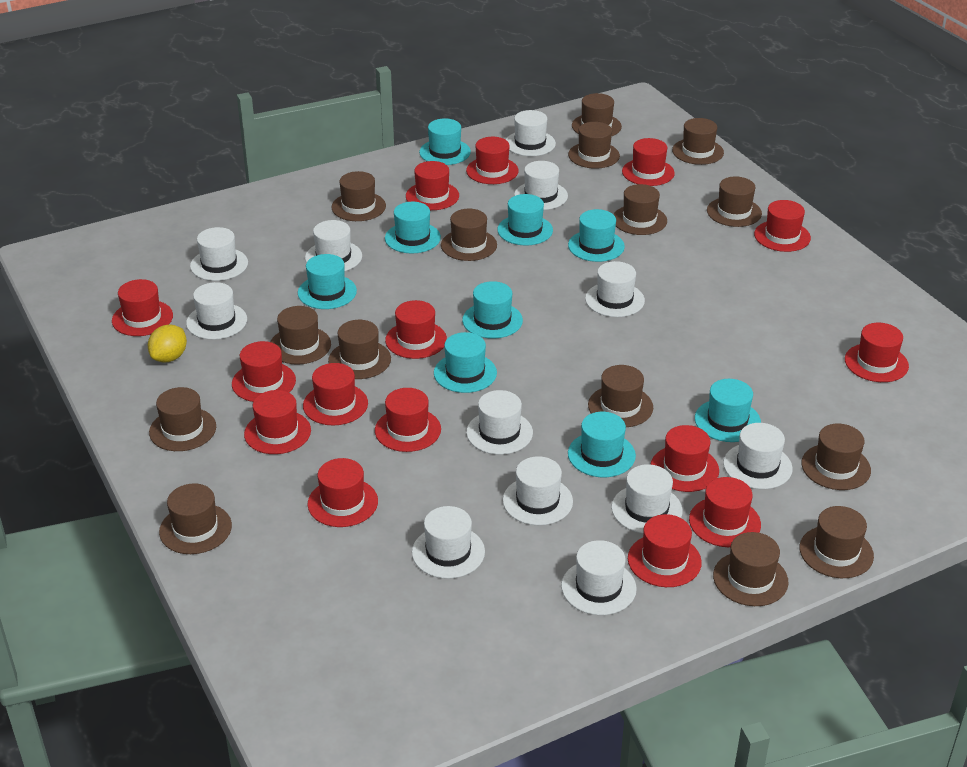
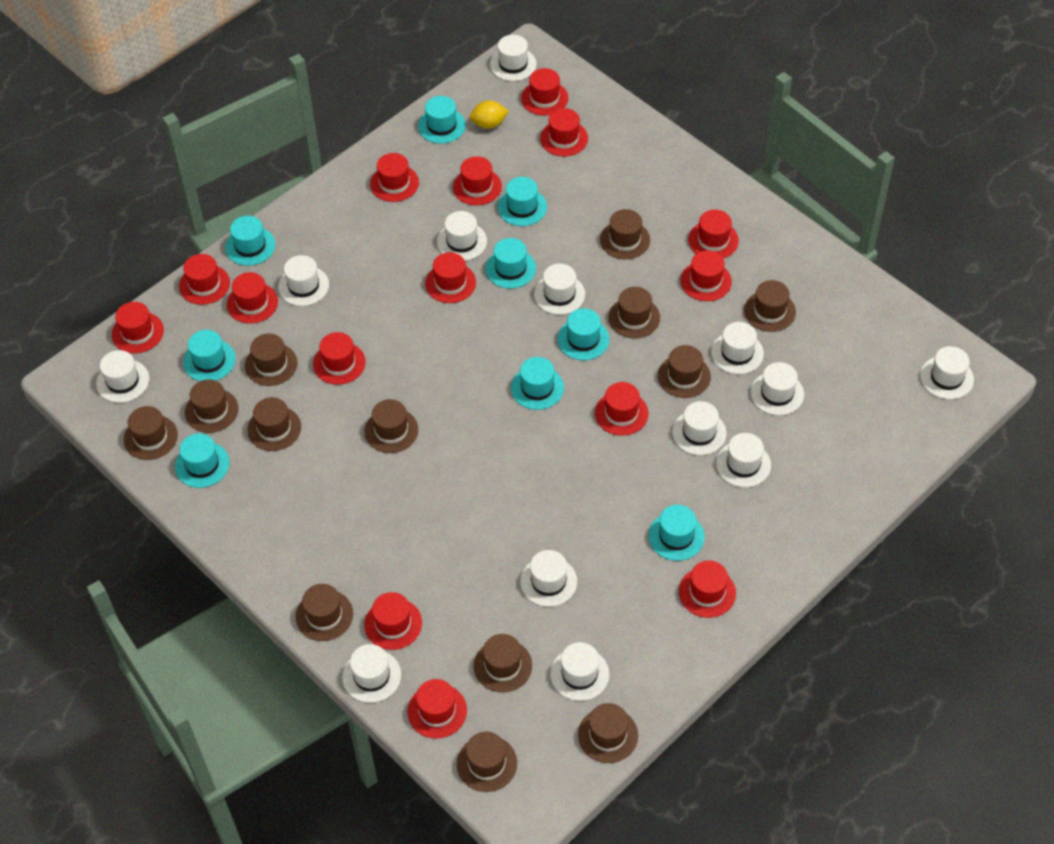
brown hat: 15 -> 13
white hat: 12 -> 13

